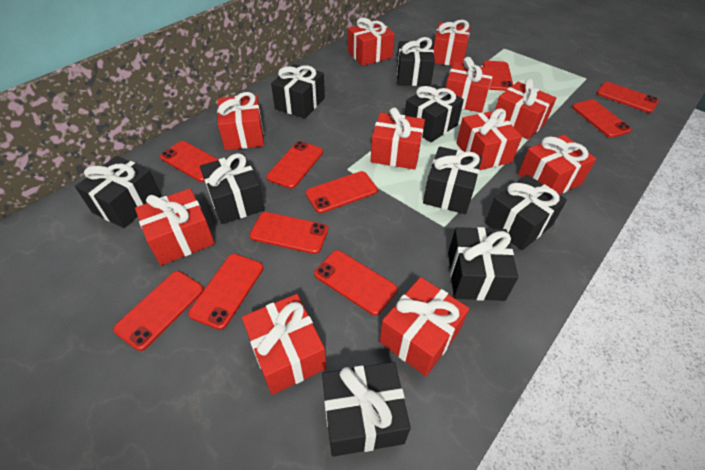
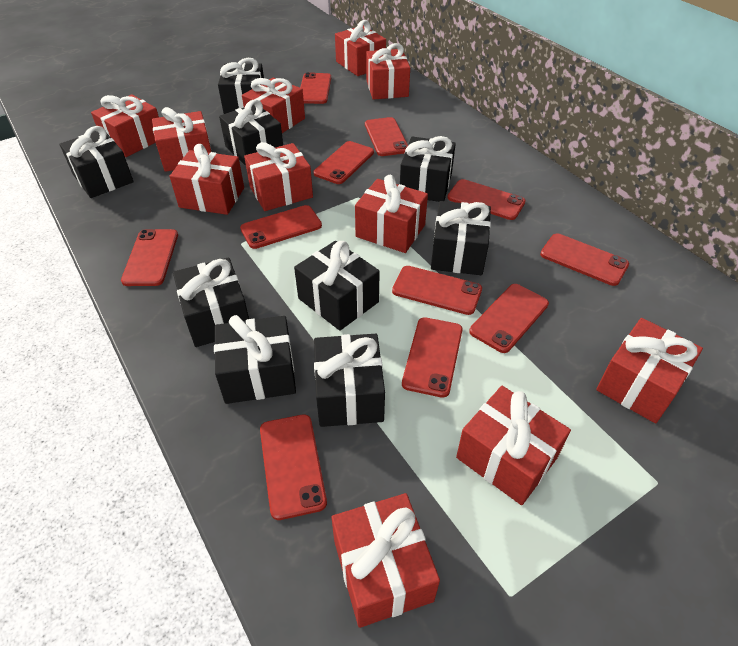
red phone: 10 -> 11

